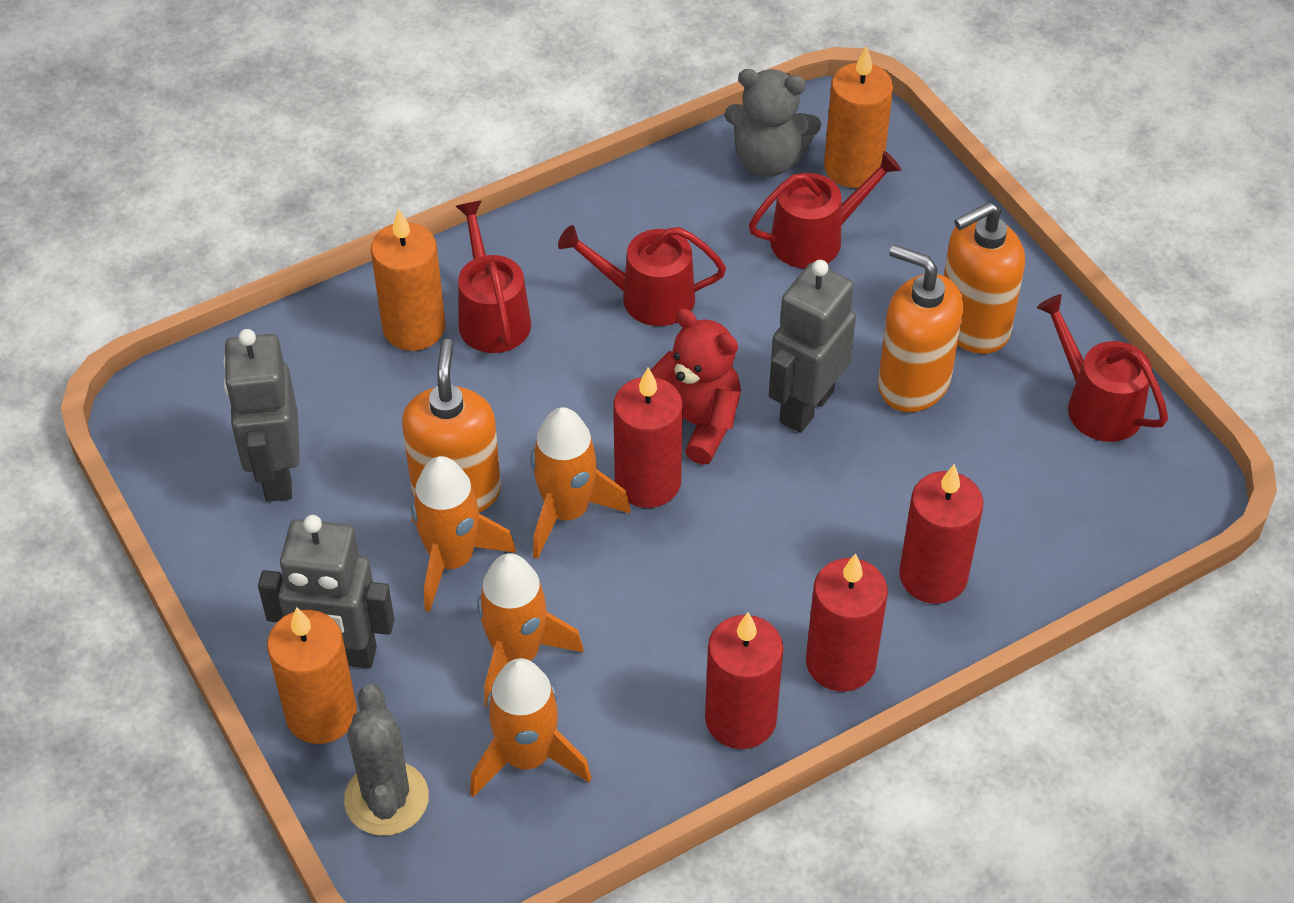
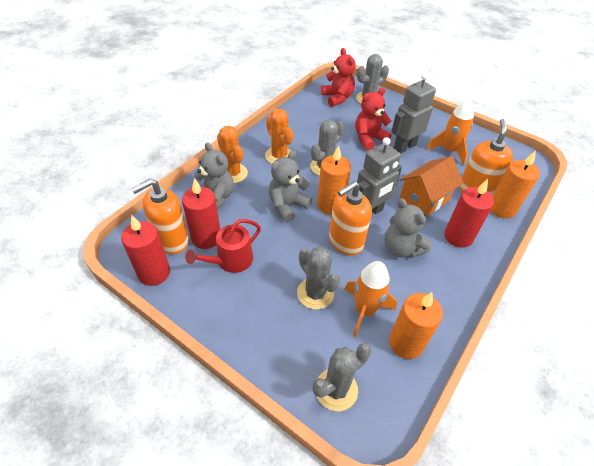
grey cactus: 1 -> 4
grey robot: 3 -> 2
grey teddy bear: 1 -> 3
orange cactus: 0 -> 2
orange house: 0 -> 1
orange rocket: 4 -> 2
red candle: 4 -> 3
red teddy bear: 1 -> 2
red watering can: 4 -> 1

